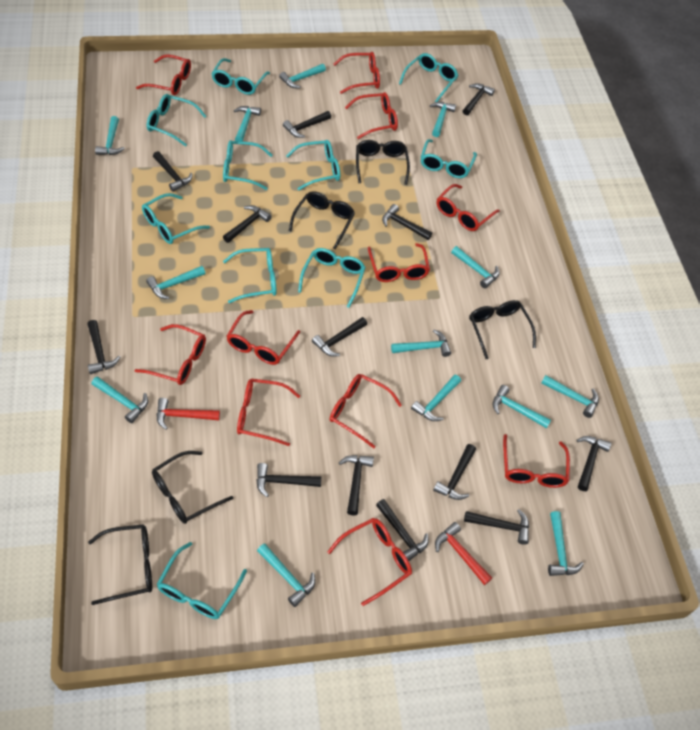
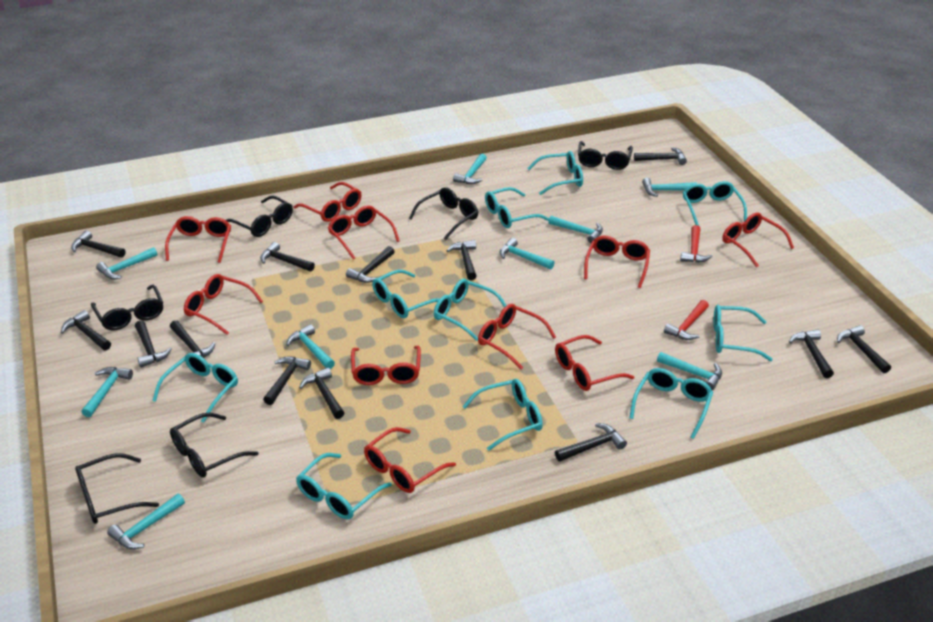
black glasses: 5 -> 6
red glasses: 11 -> 10
turquoise hammer: 13 -> 9

